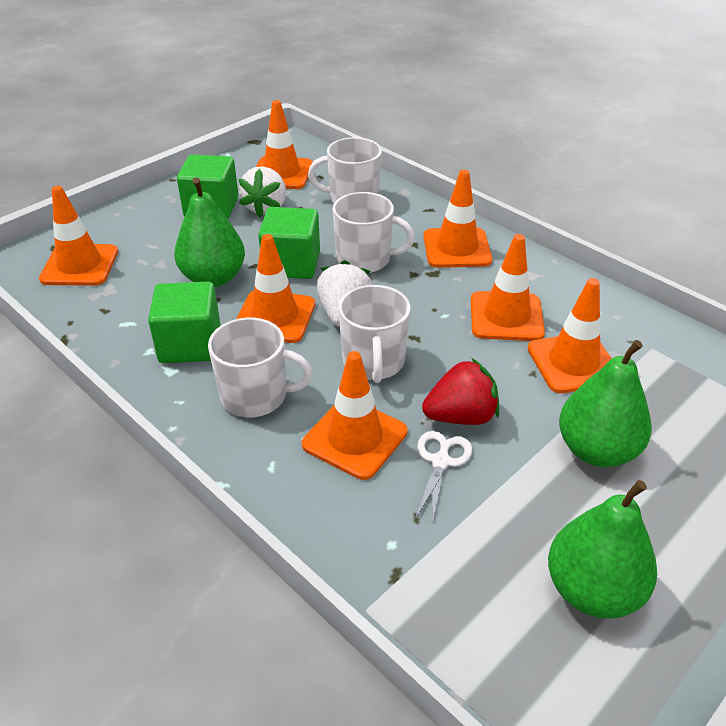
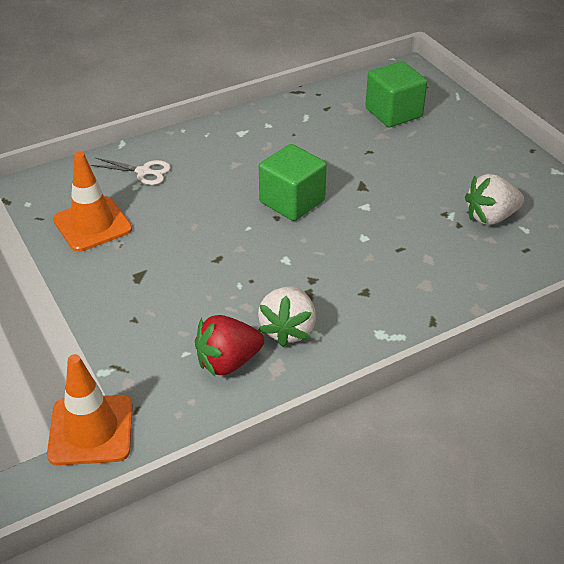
green cube: 3 -> 2
green pear: 3 -> 0
orange traffic cone: 7 -> 2
white mug: 4 -> 0

